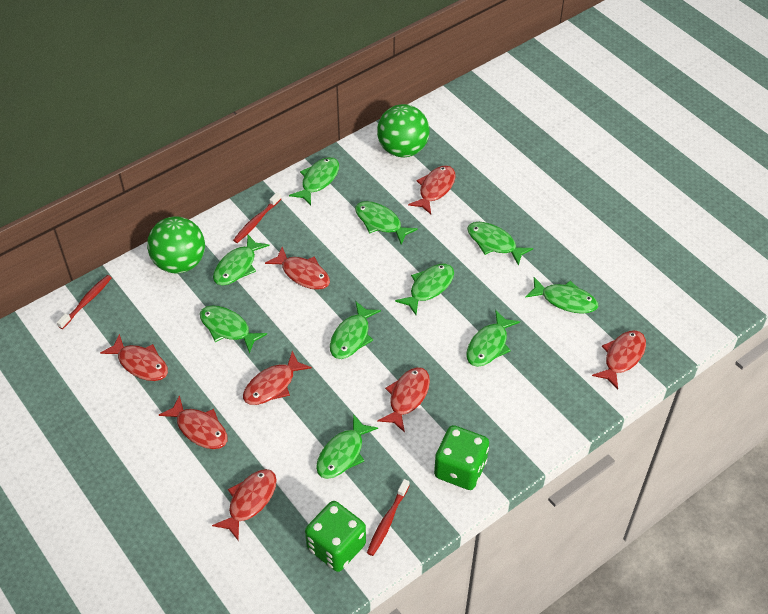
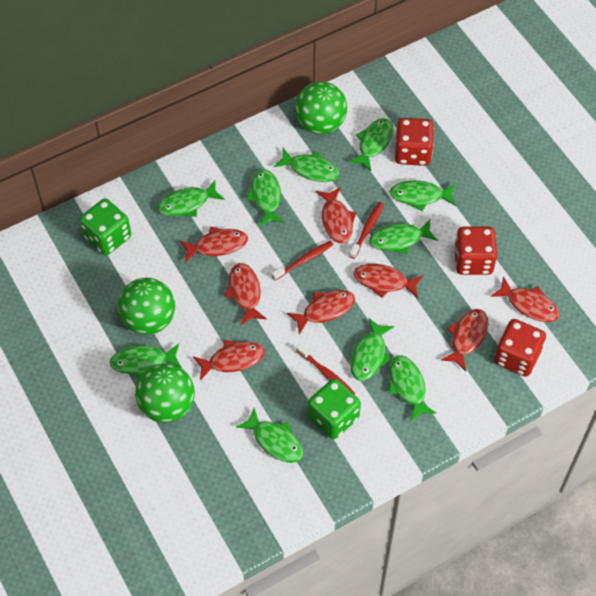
green ball: 2 -> 3
red dice: 0 -> 3

